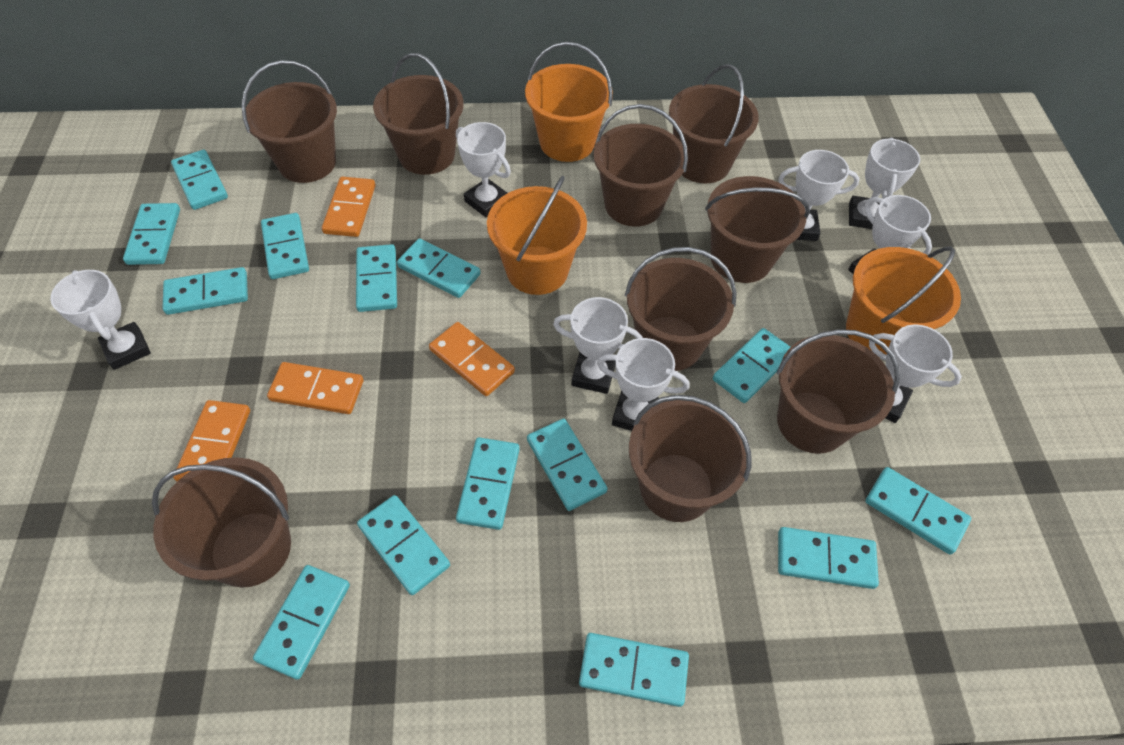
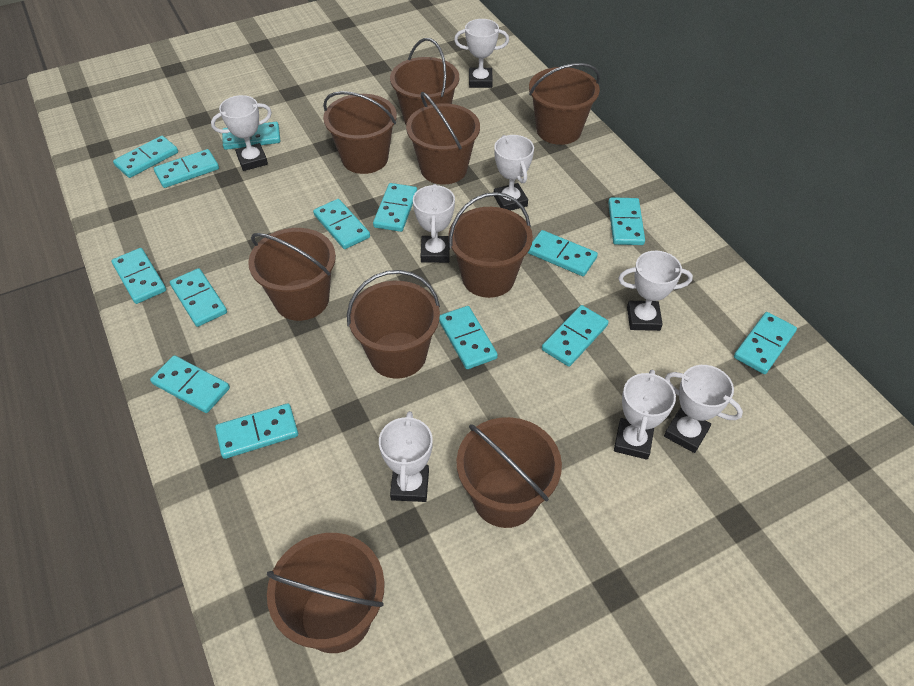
orange bucket: 3 -> 0
orange domino: 4 -> 0

